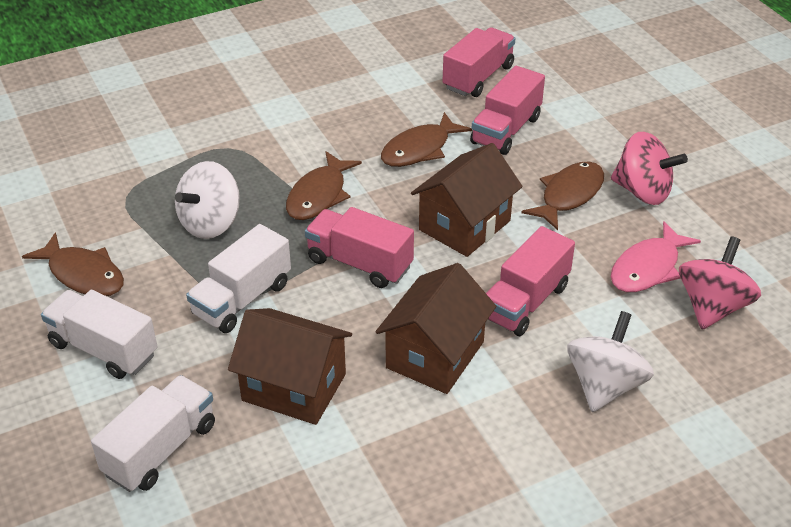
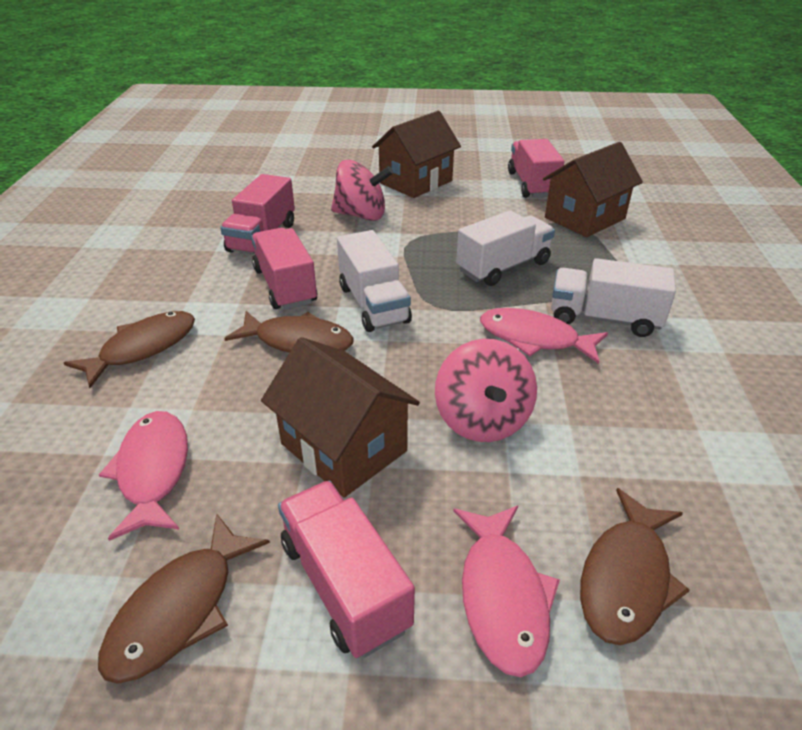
pink fish: 1 -> 3
white spinning top: 2 -> 0

